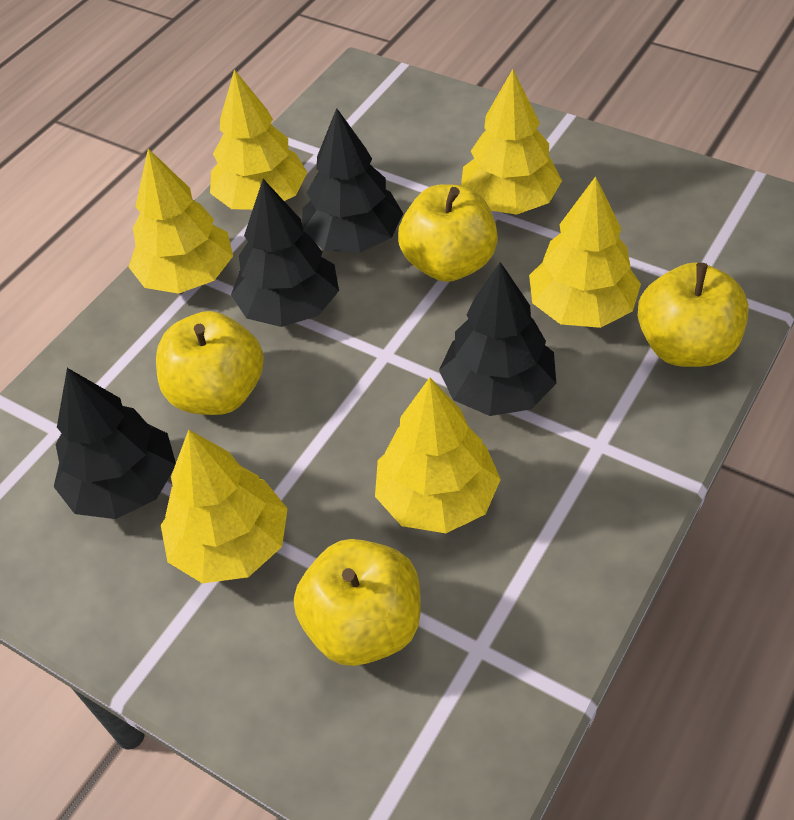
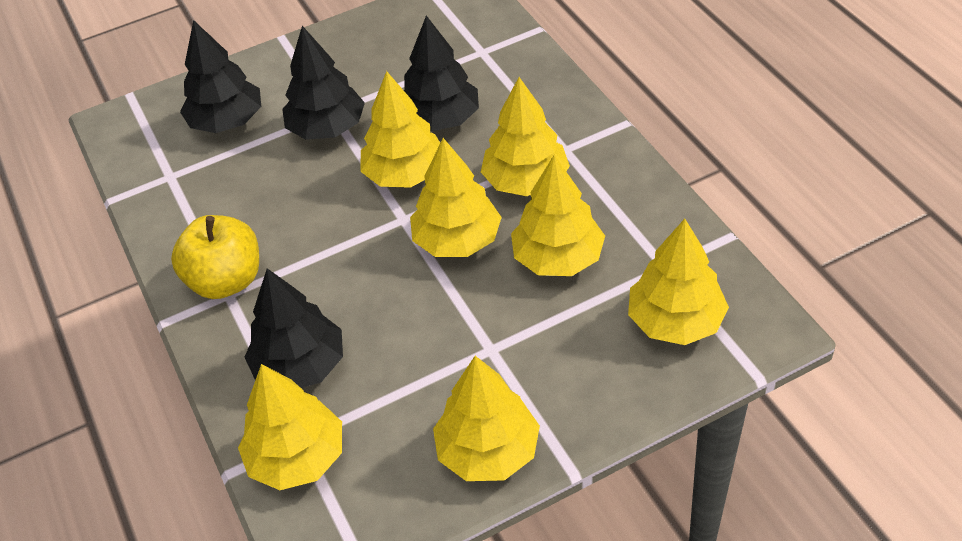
yellow apple: 4 -> 1
yellow tree: 6 -> 7

